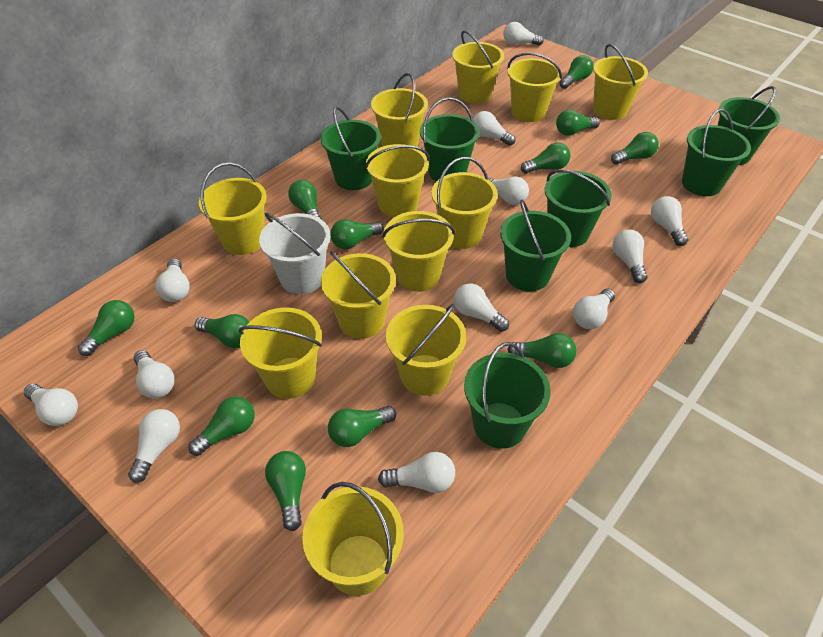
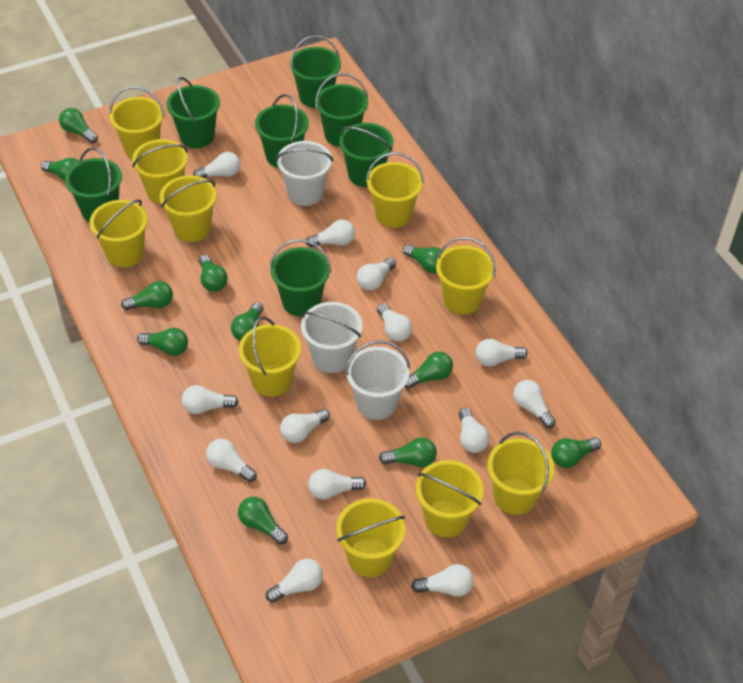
green light bulb: 12 -> 11
white bucket: 1 -> 3
white light bulb: 12 -> 13
yellow bucket: 12 -> 10

